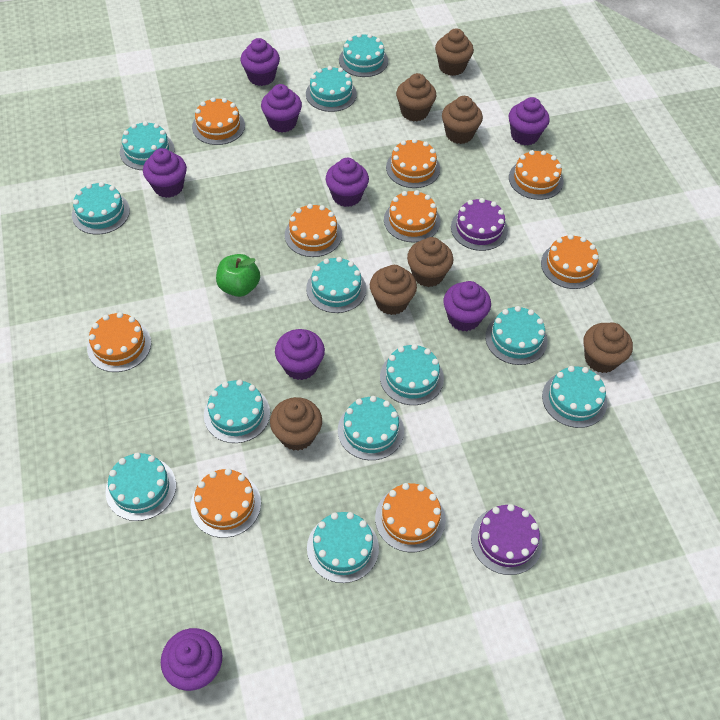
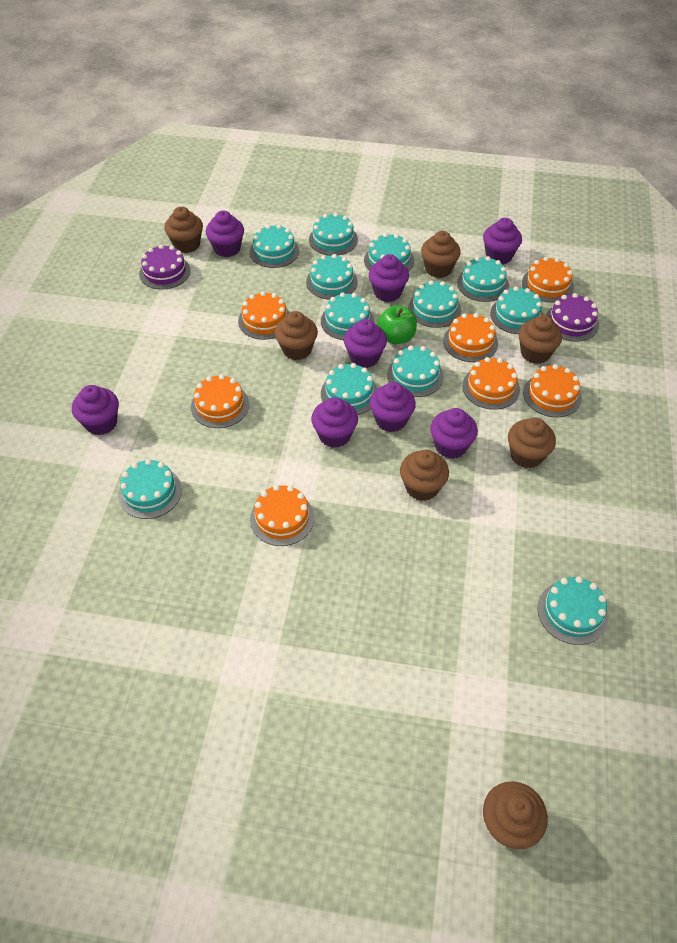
orange cake: 9 -> 7

